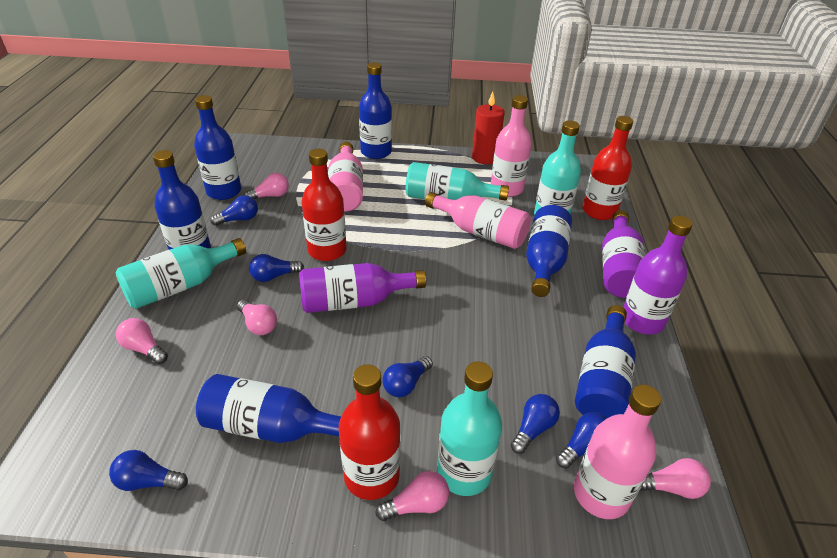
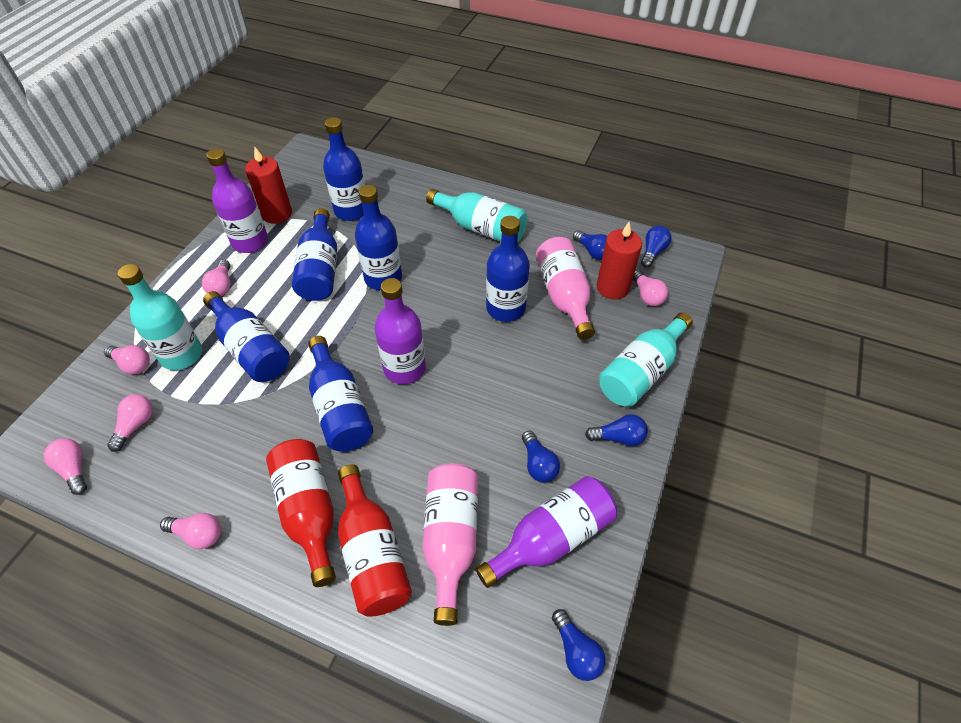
blue light bulb: 6 -> 5
pink bottle: 4 -> 2
pink light bulb: 5 -> 6
red bottle: 3 -> 2
red candle: 1 -> 2
turquoise bottle: 4 -> 3

